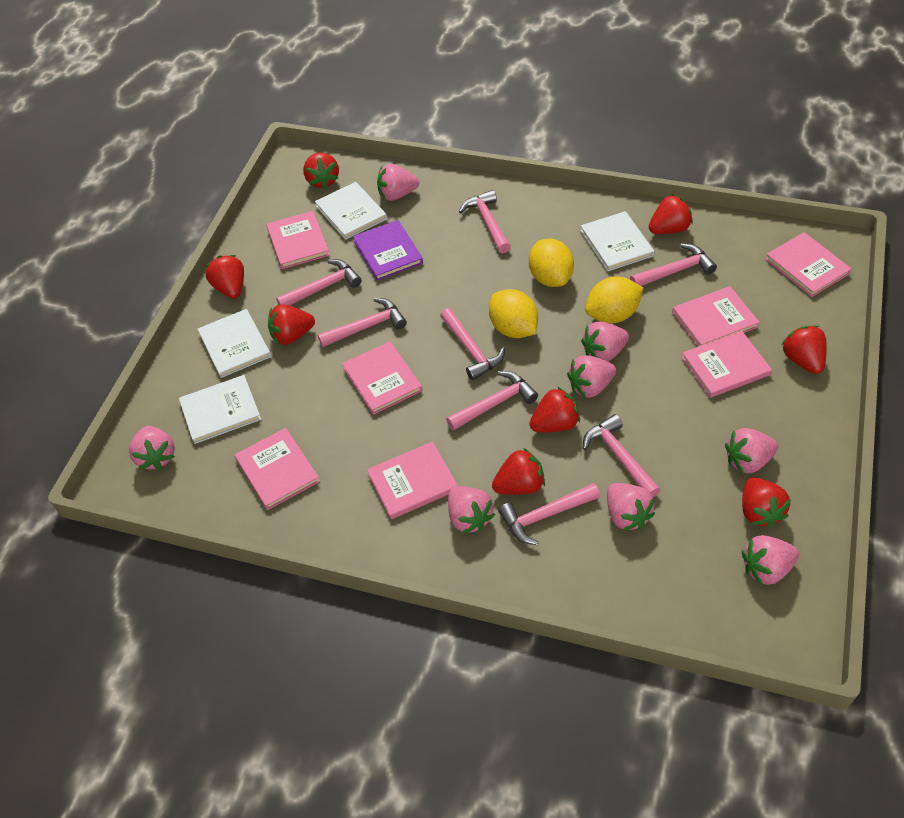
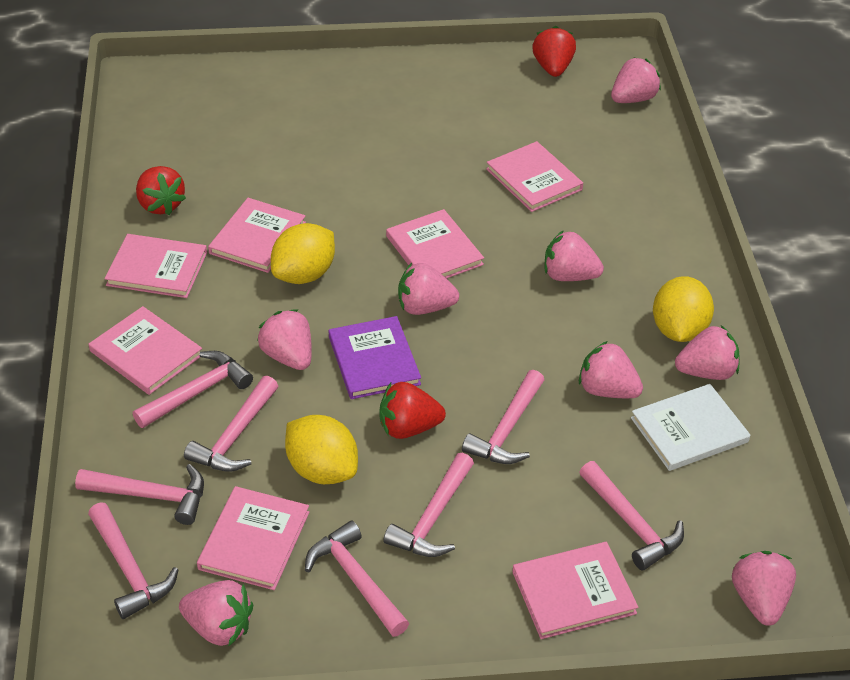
red strawberry: 8 -> 3
white book: 4 -> 1

